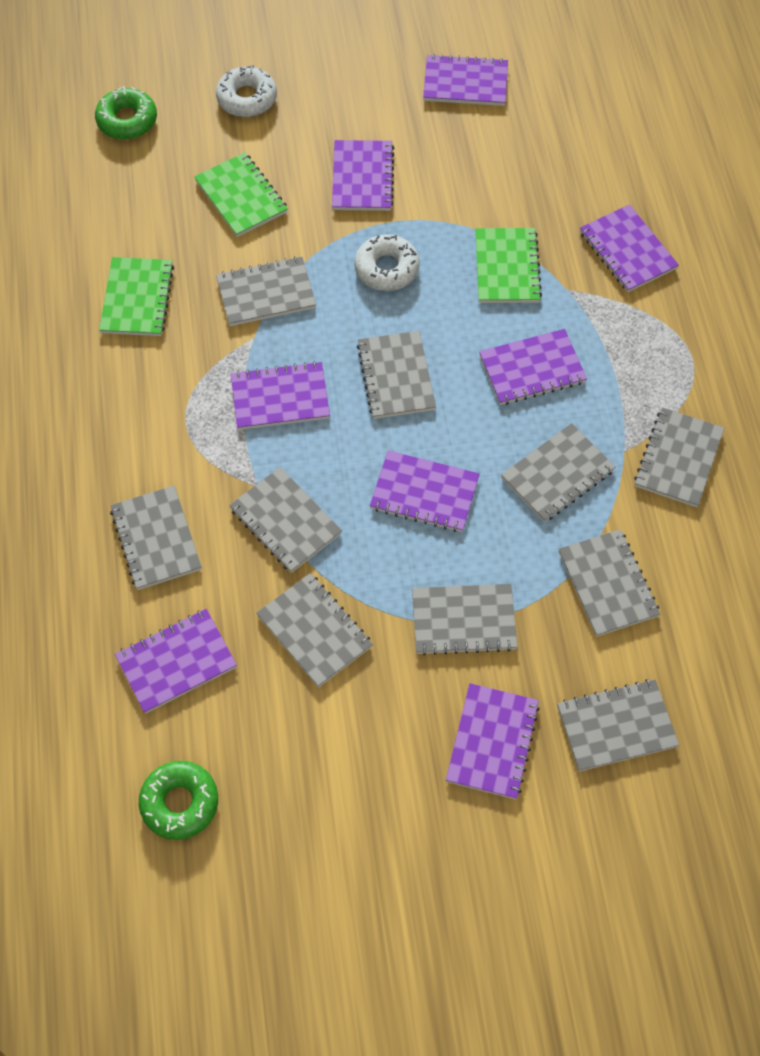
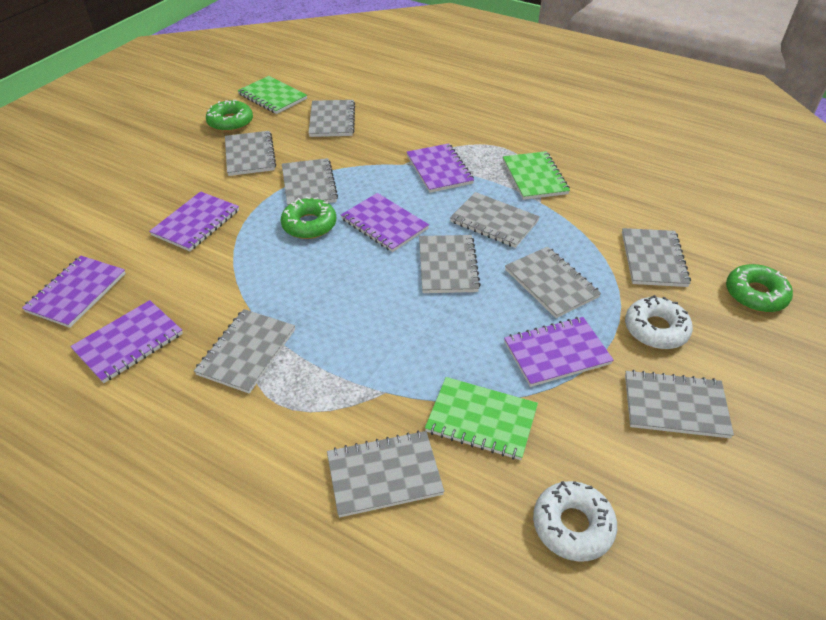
green donut: 2 -> 3
purple notebook: 8 -> 6

